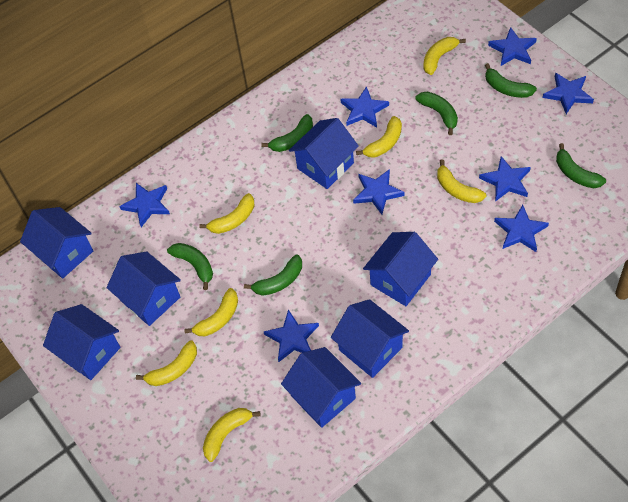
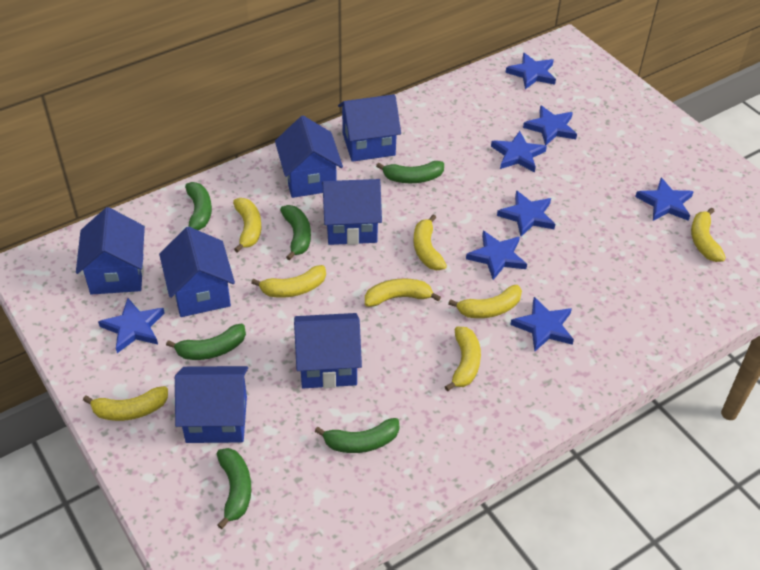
yellow banana: 7 -> 8

